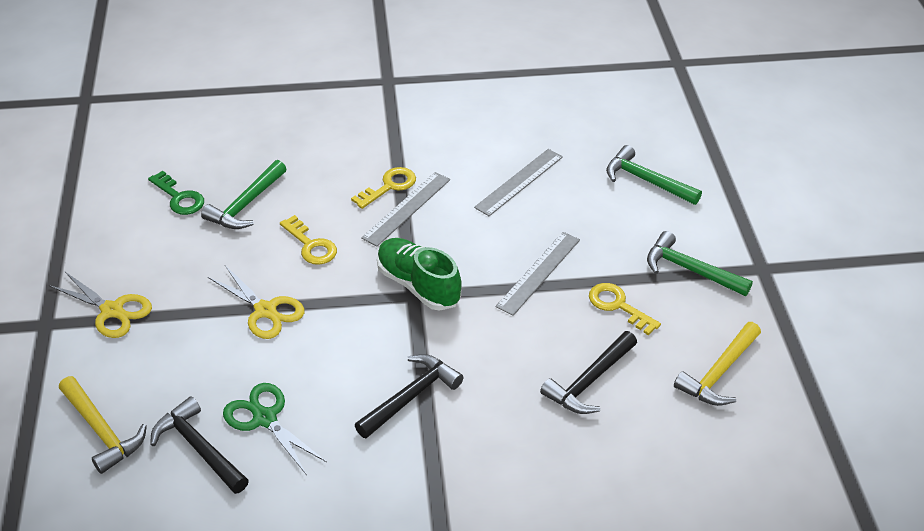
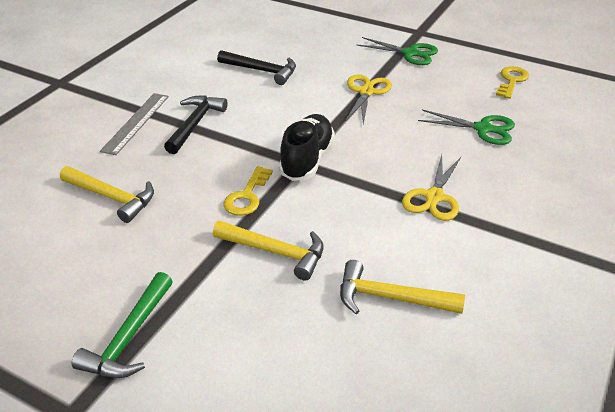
black hammer: 3 -> 2
black shoe: 0 -> 1
green hammer: 3 -> 1
green key: 1 -> 0
green scissors: 1 -> 2
green shoe: 1 -> 0
grey ruler: 3 -> 1
yellow hammer: 2 -> 3
yellow key: 3 -> 2

